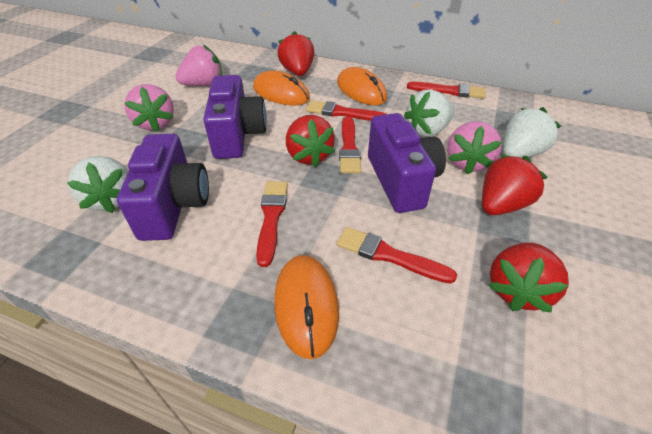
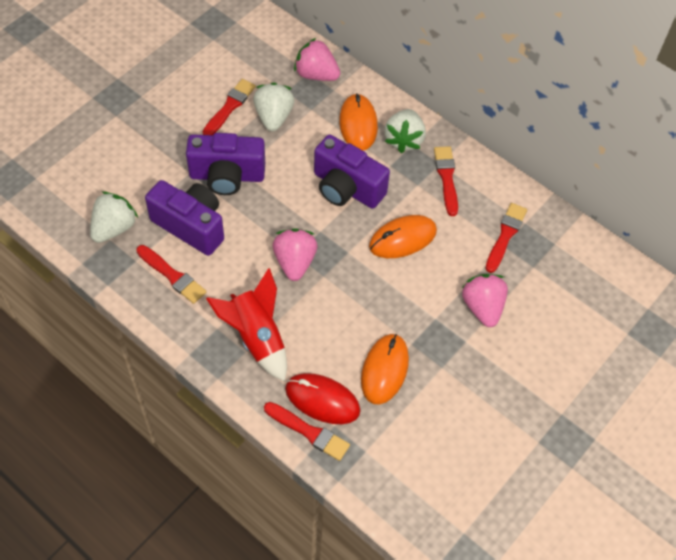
red mouse: 0 -> 1
red rocket: 0 -> 1
red strawberry: 4 -> 0

